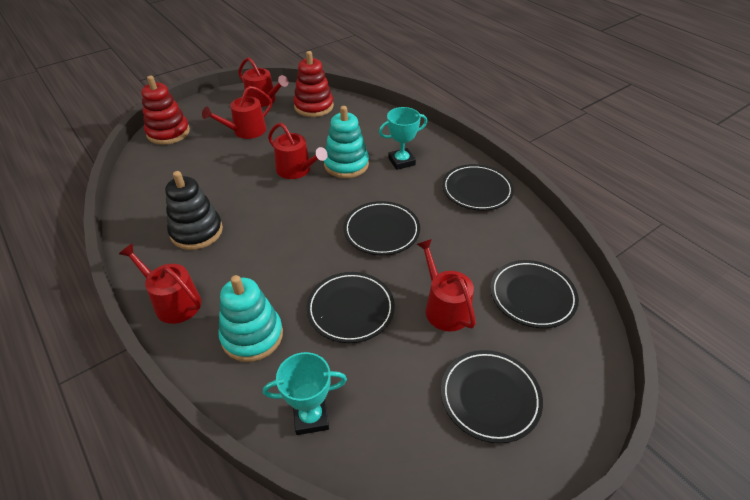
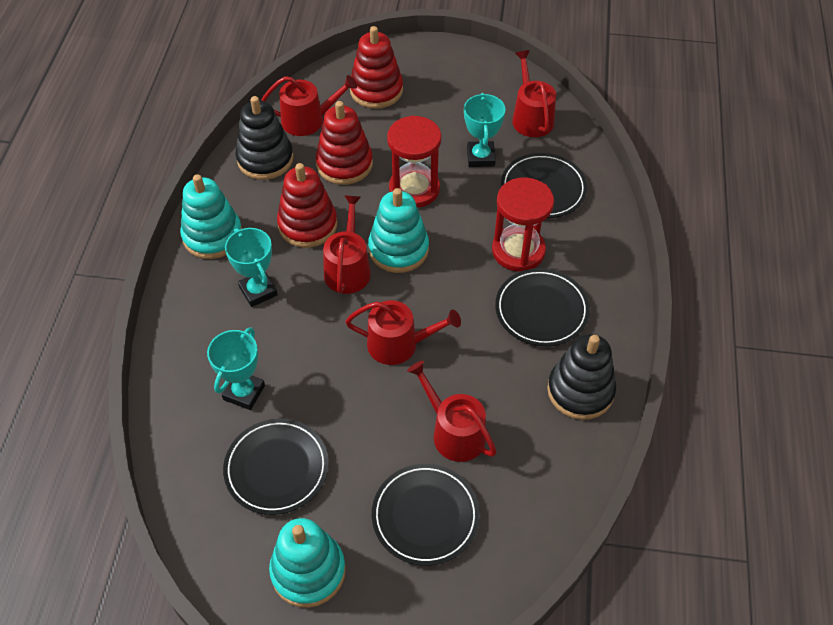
black plate: 5 -> 4
black stacking toy: 1 -> 2
red hourglass: 0 -> 2
red stacking toy: 2 -> 3
turquoise stacking toy: 2 -> 3
turquoise trophy: 2 -> 3

